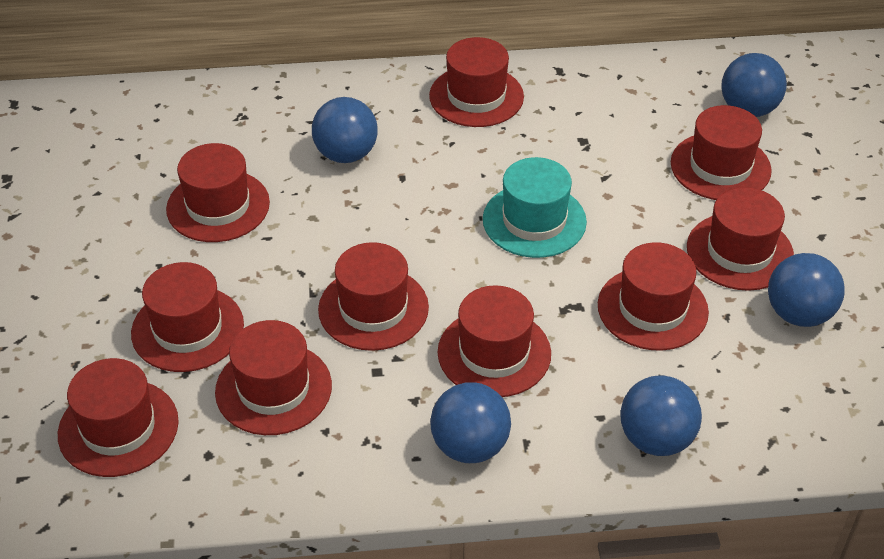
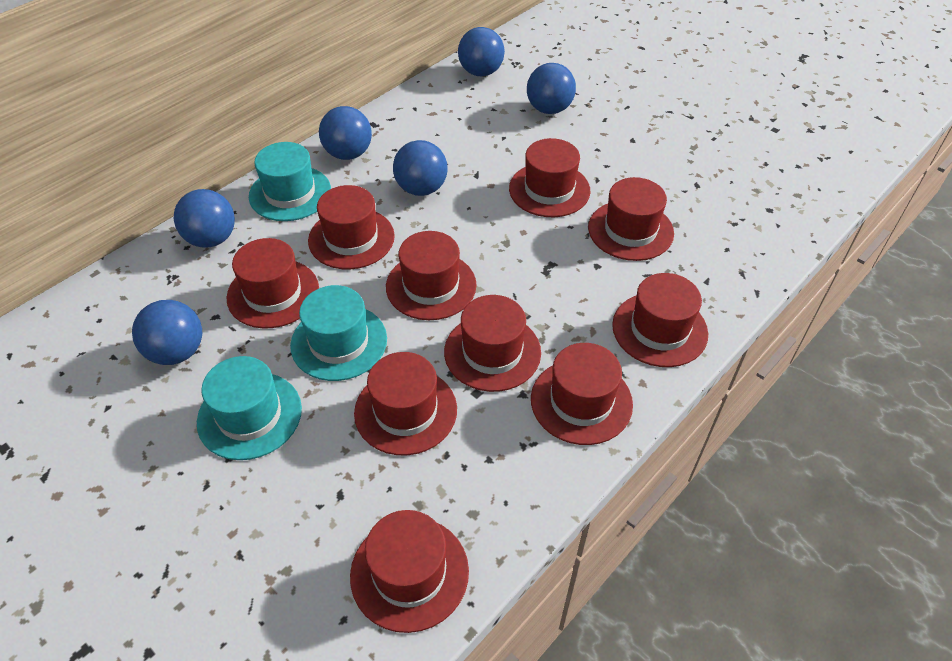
blue ball: 5 -> 6
turquoise hat: 1 -> 3

